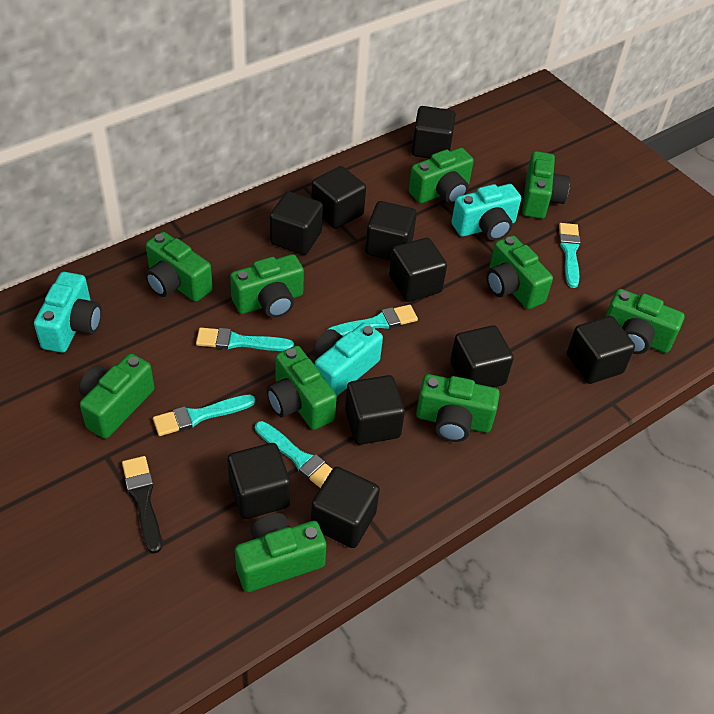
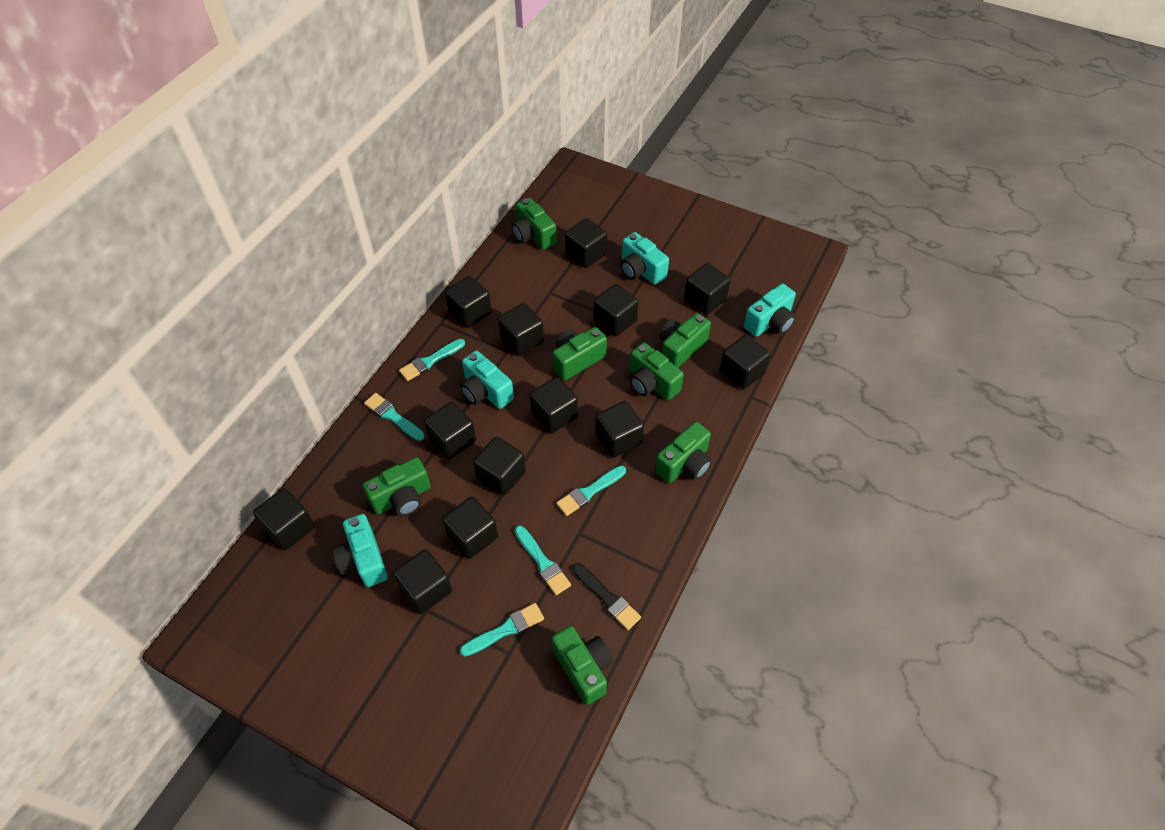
black cube: 10 -> 13
green camera: 10 -> 7
turquoise camera: 3 -> 4

